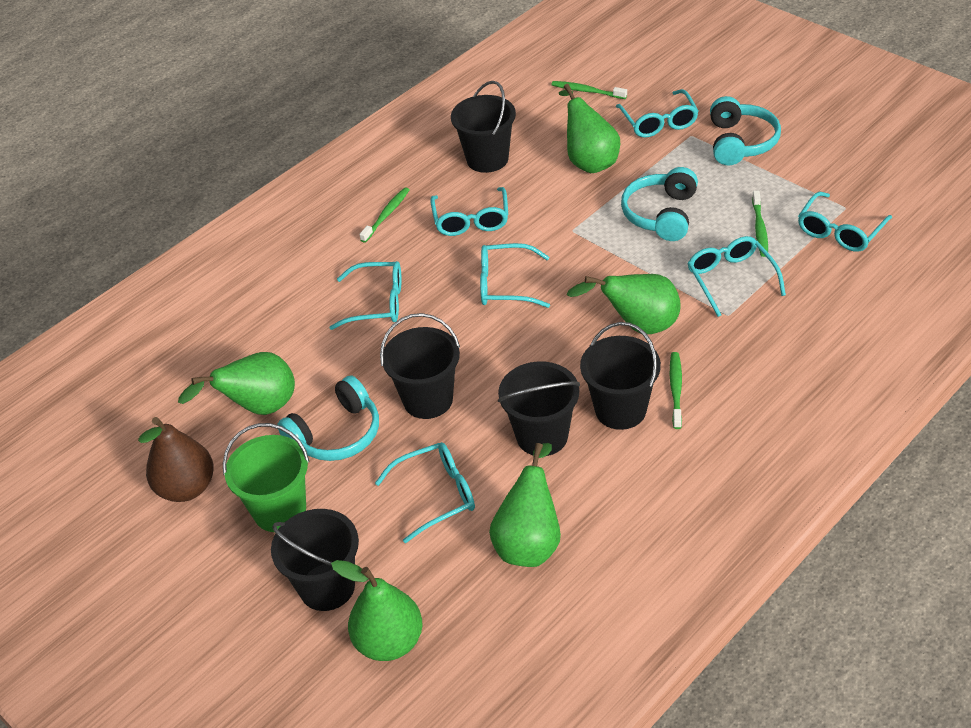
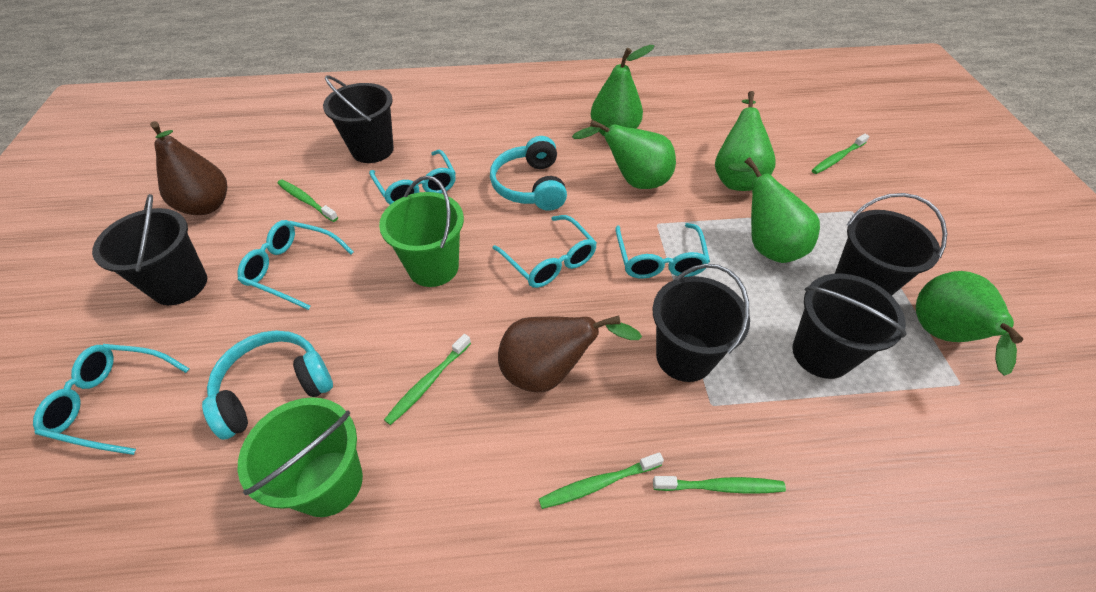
brown pear: 1 -> 2
green bucket: 1 -> 2
green toothbrush: 4 -> 5
turquoise glasses: 7 -> 5
turquoise headphones: 3 -> 2

